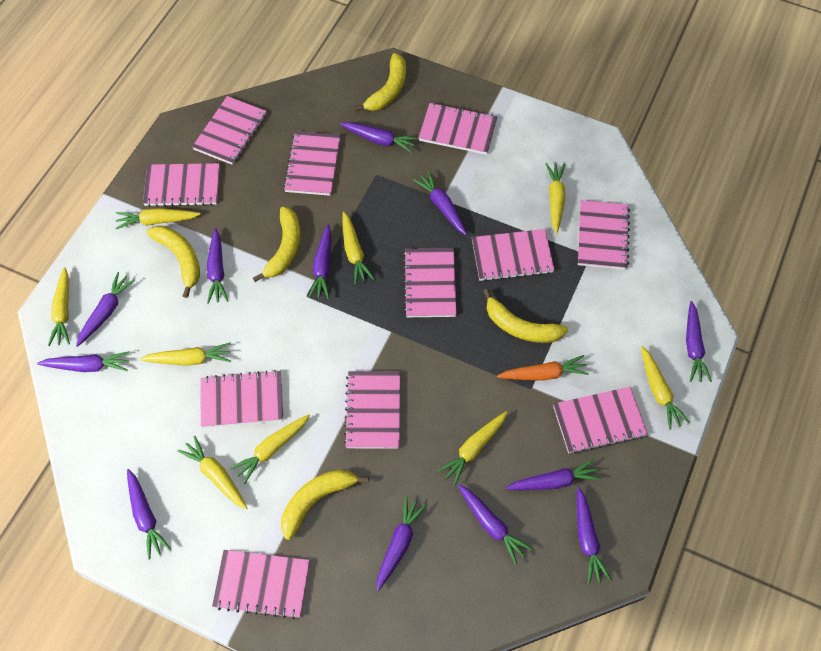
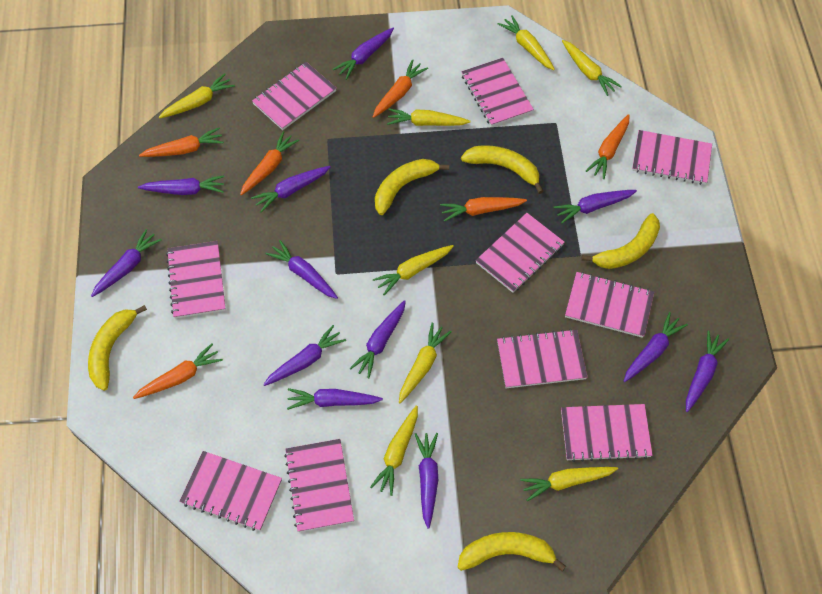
orange carrot: 1 -> 6
pink notebook: 11 -> 10
yellow carrot: 9 -> 8

